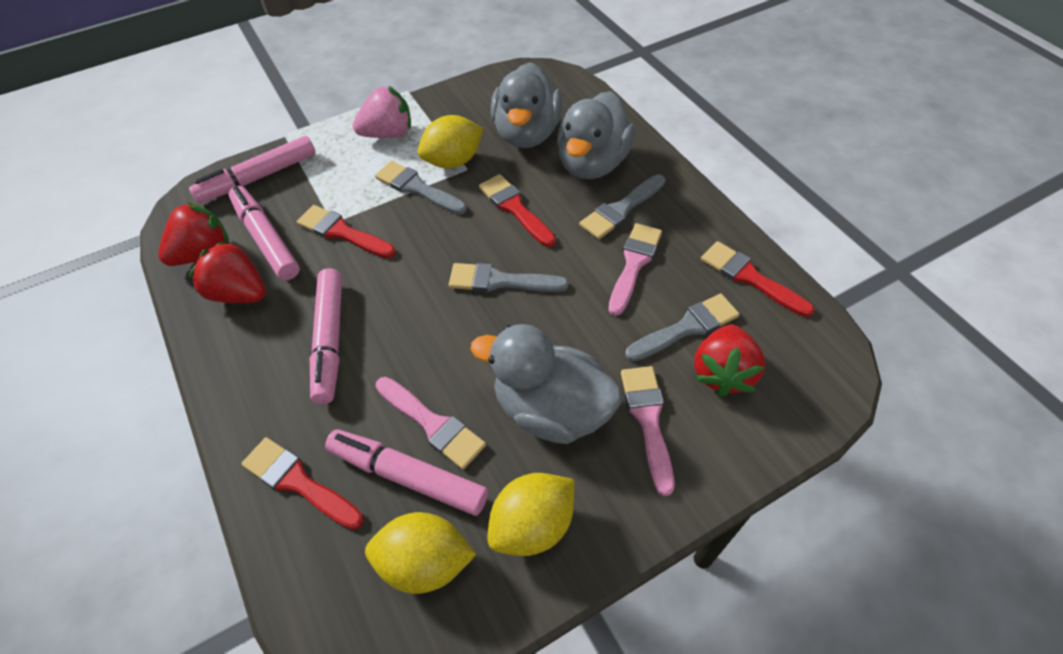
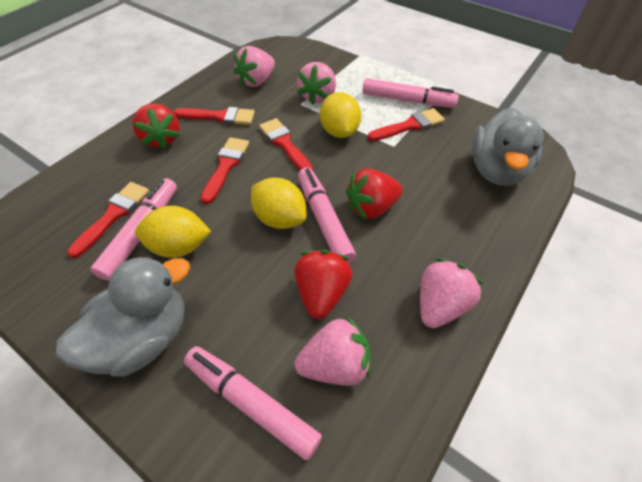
grey brush: 4 -> 0
grey duck: 3 -> 2
pink brush: 3 -> 0
pink strawberry: 1 -> 4
red brush: 4 -> 5

